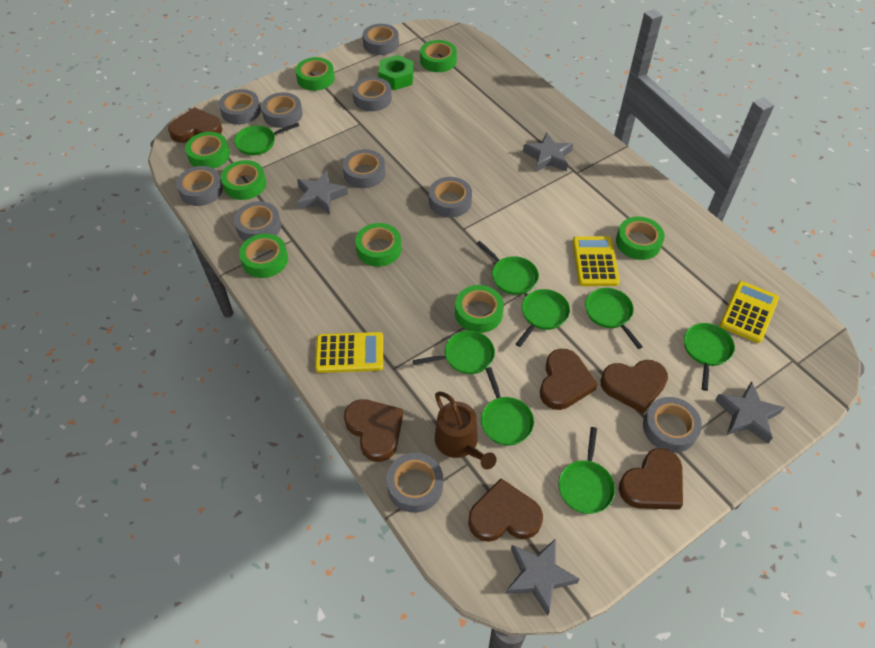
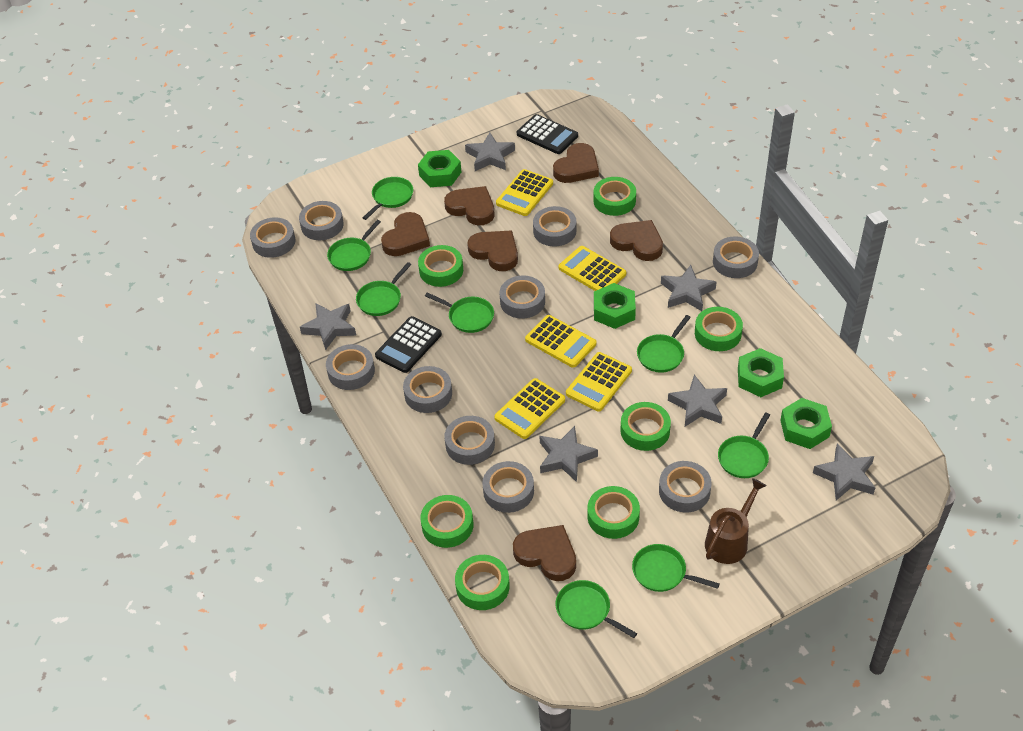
black calculator: 0 -> 2
green nut: 1 -> 4
green tape: 8 -> 7
grey star: 4 -> 6
yellow calculator: 3 -> 5

